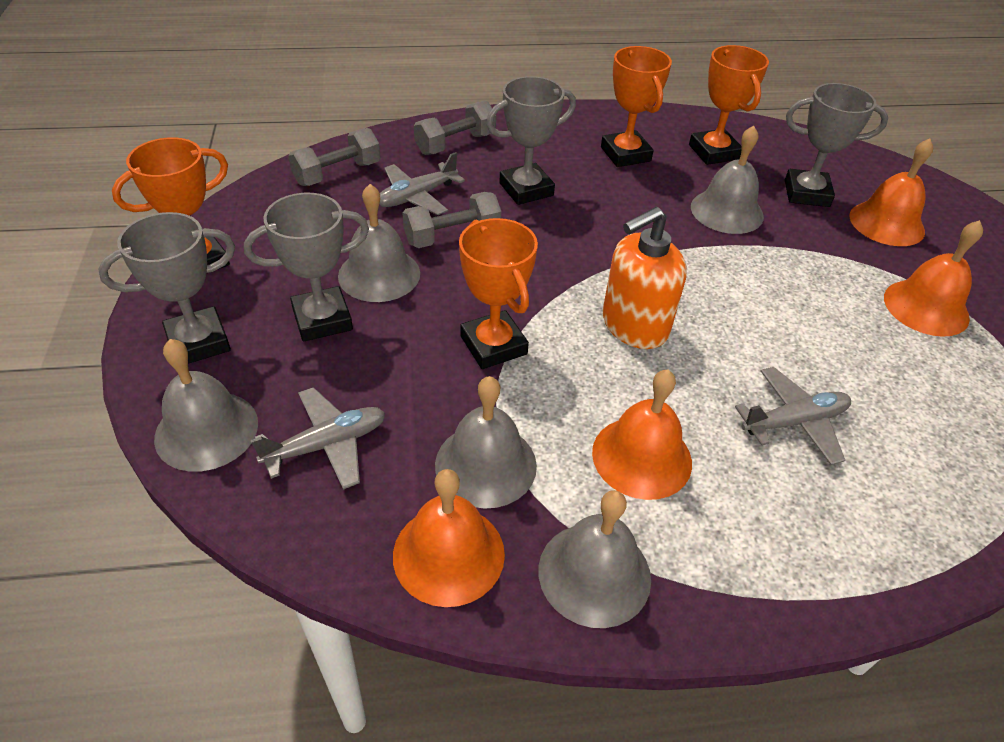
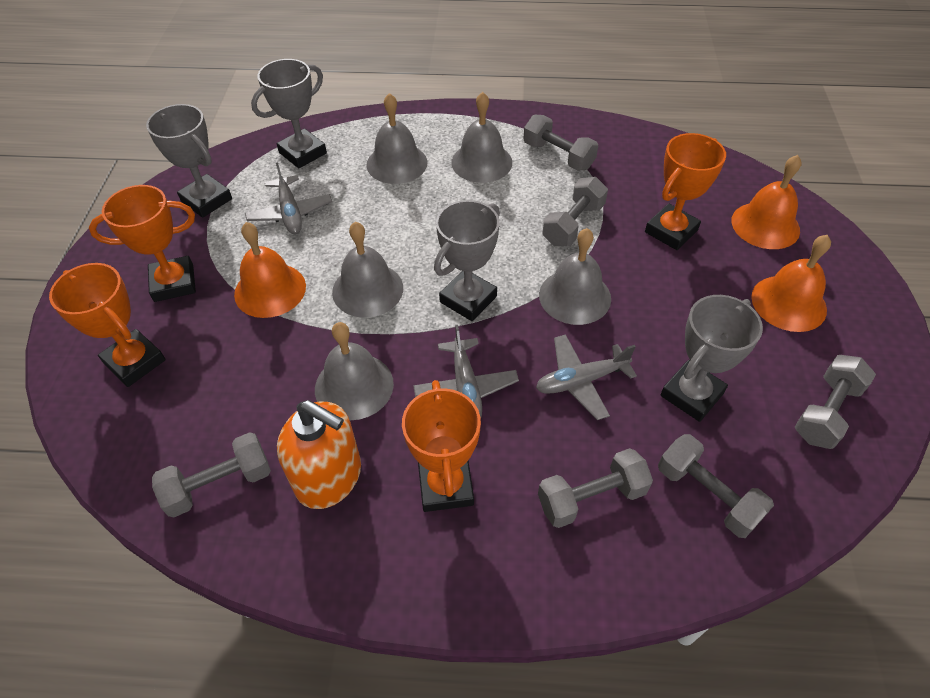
grey dumbbell: 3 -> 6
orange bell: 4 -> 3

